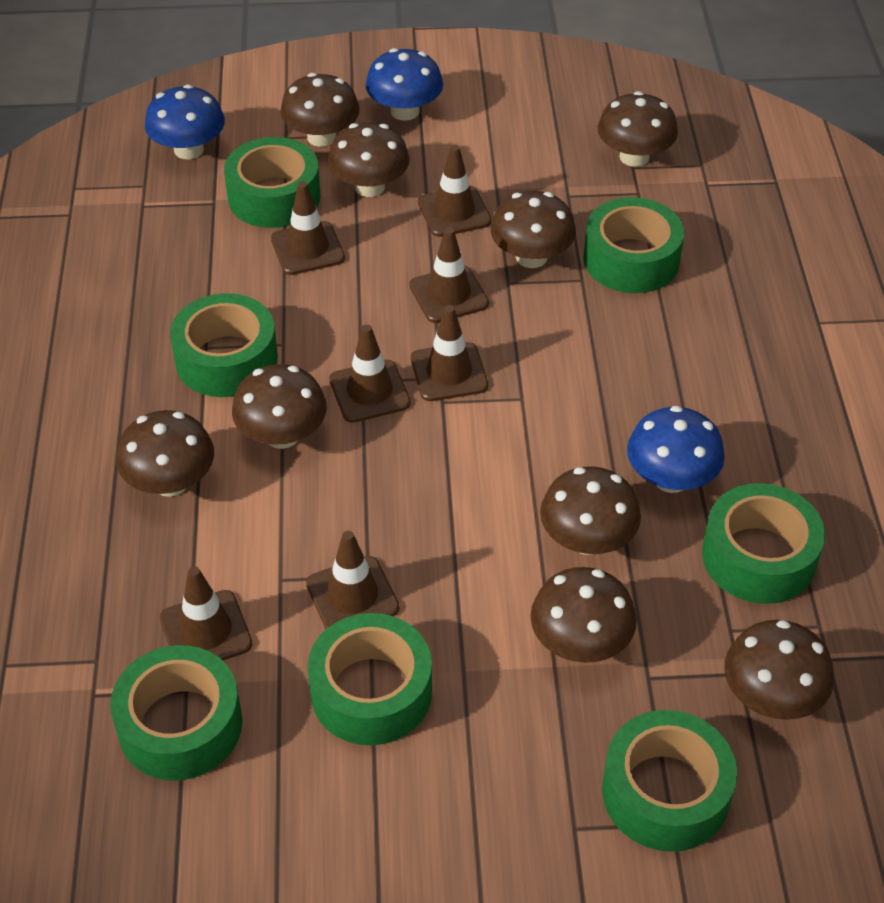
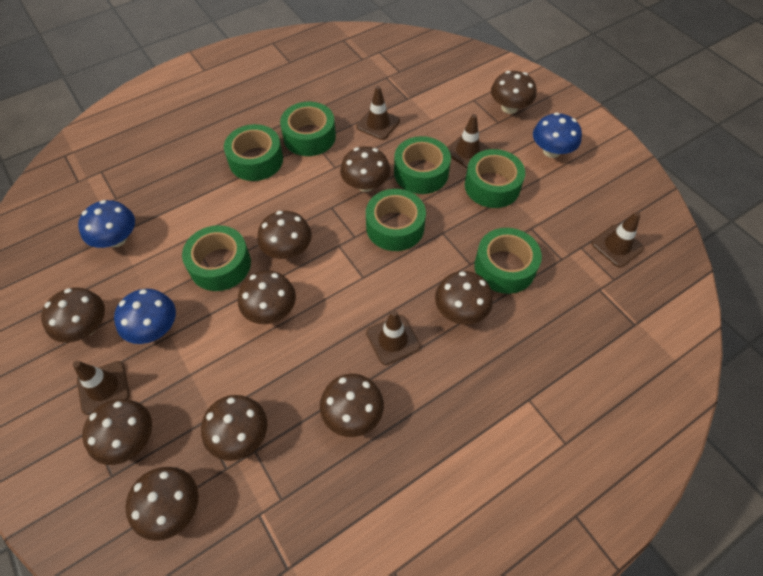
brown mushroom: 9 -> 10
brown traffic cone: 7 -> 5

